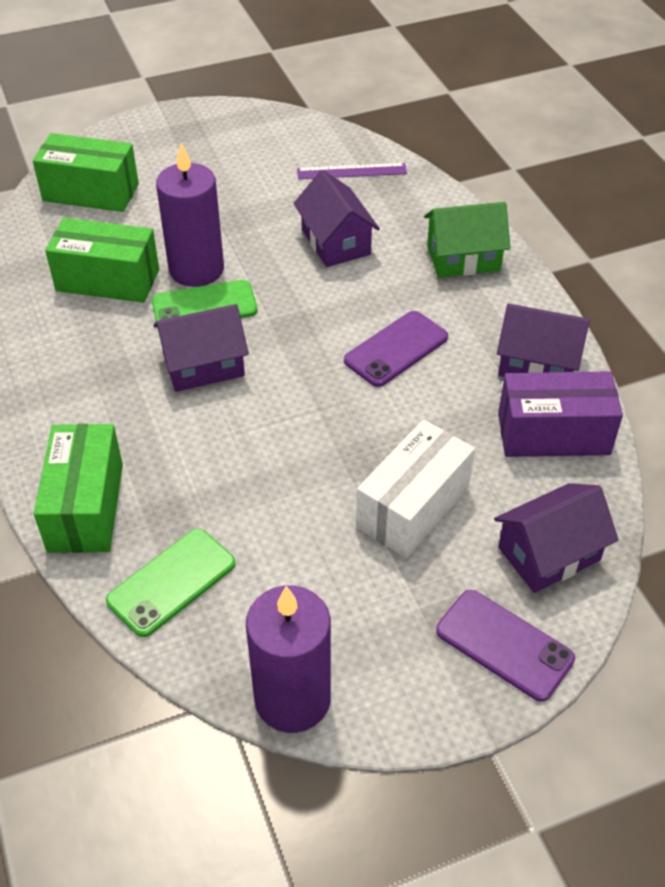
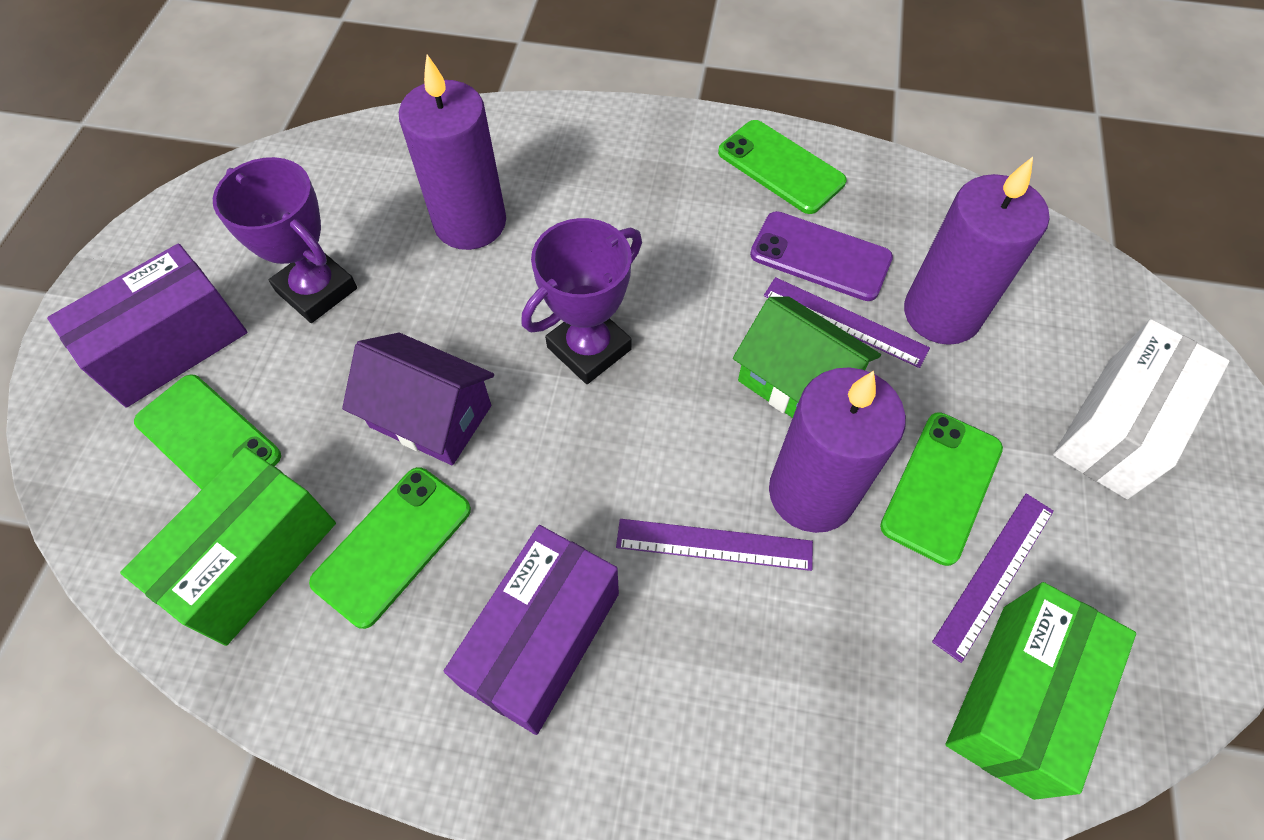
green box: 3 -> 2
green phone: 2 -> 4
purple box: 1 -> 2
purple candle: 2 -> 3
purple house: 4 -> 1
purple phone: 2 -> 1
purple ruler: 1 -> 3
purple trophy: 0 -> 2

